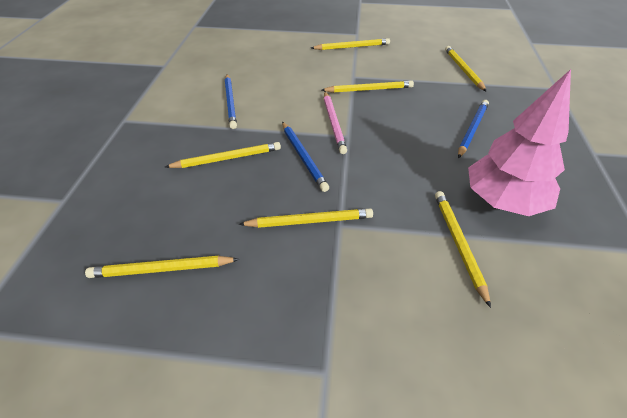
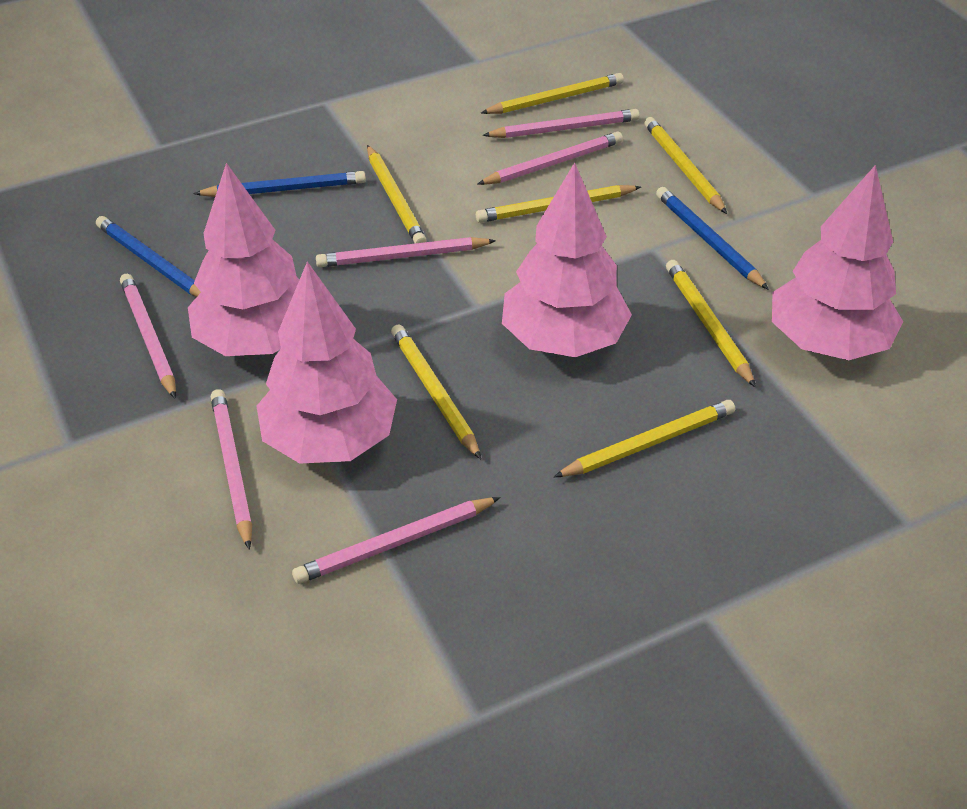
pink pencil: 1 -> 6
pink tree: 1 -> 4

